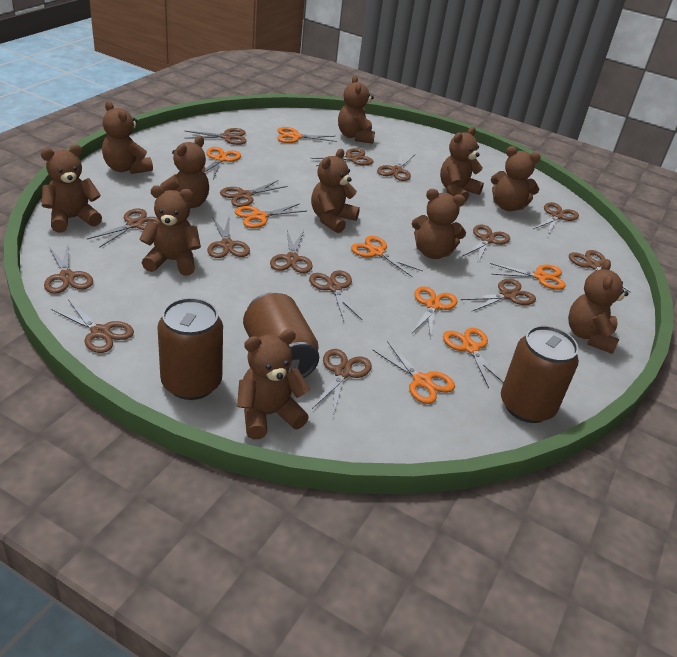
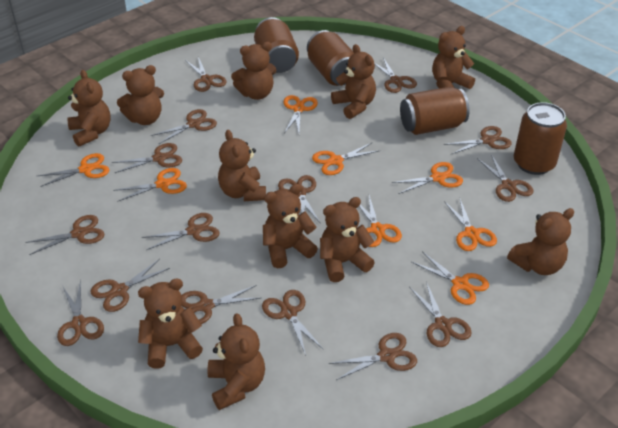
brown can: 3 -> 4

